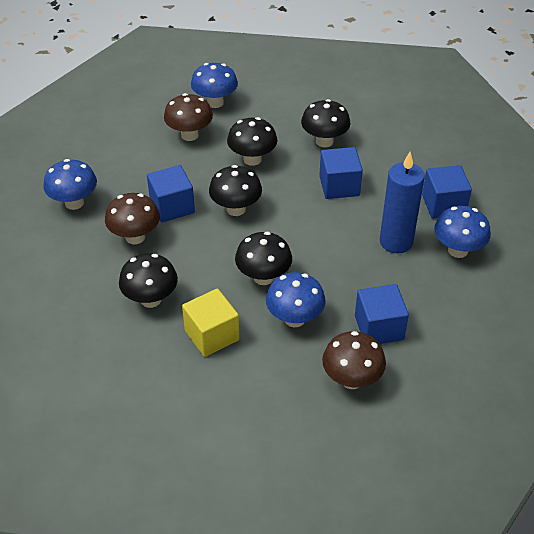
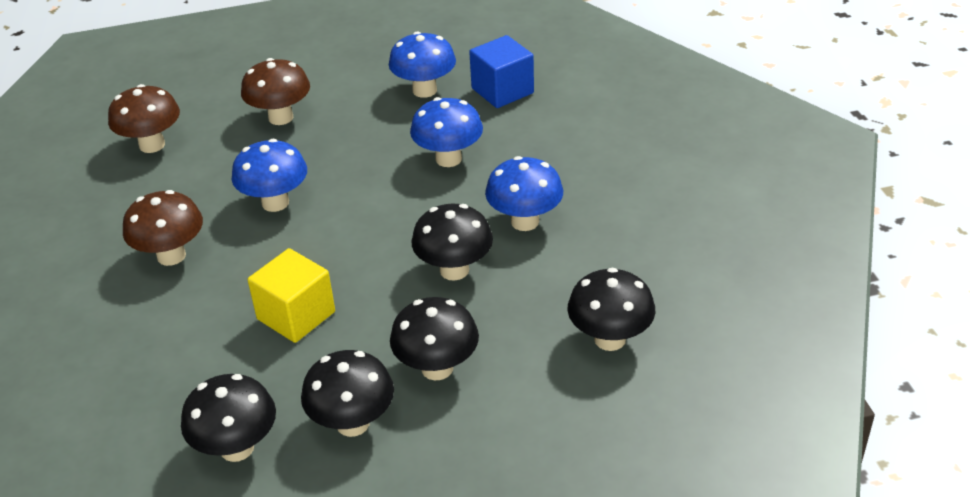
blue candle: 1 -> 0
blue cube: 4 -> 1

